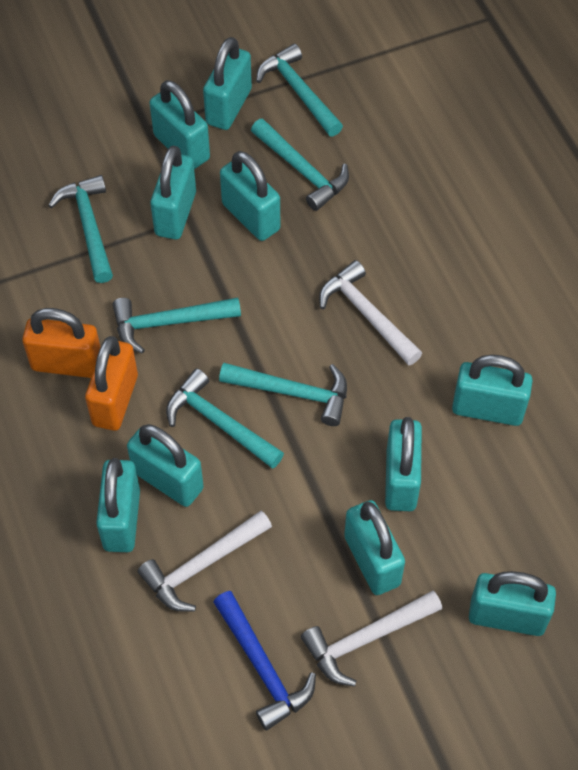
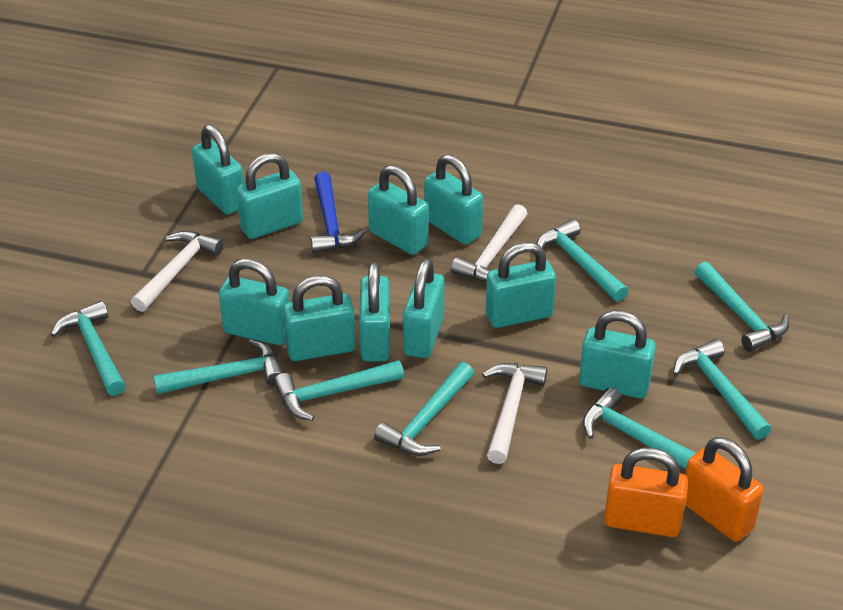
turquoise hammer: 6 -> 8

